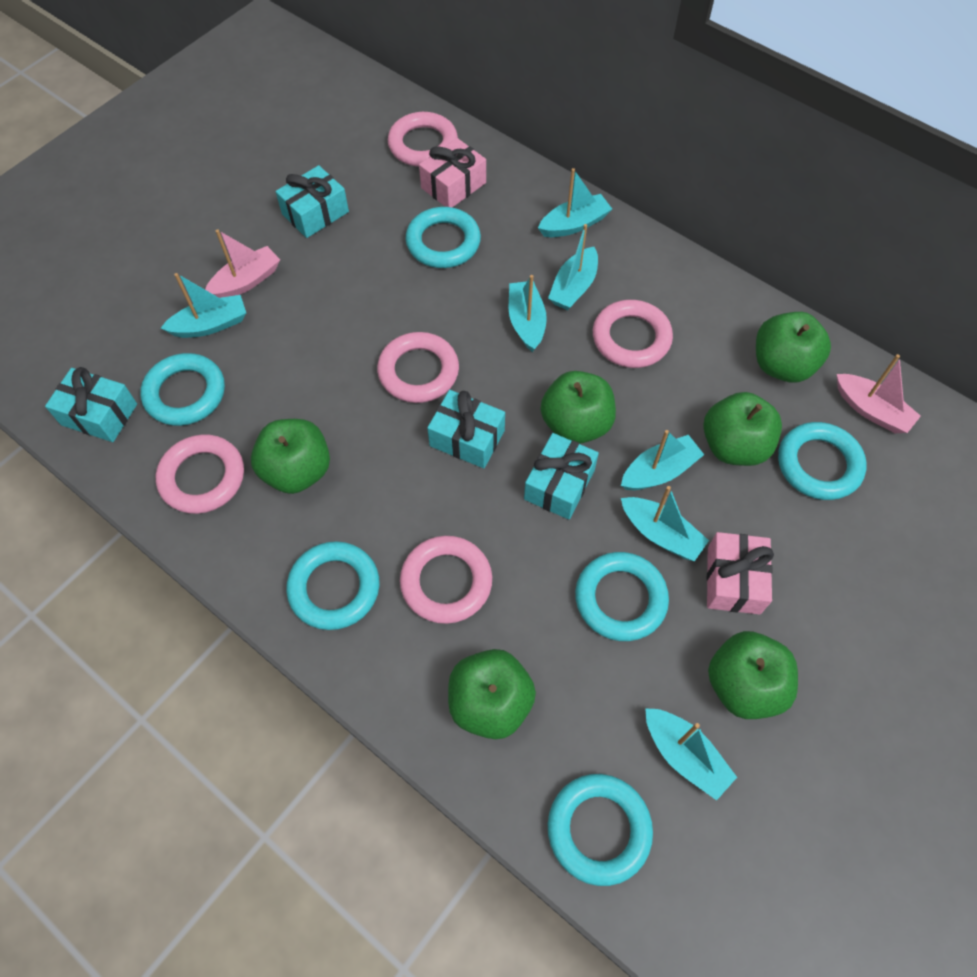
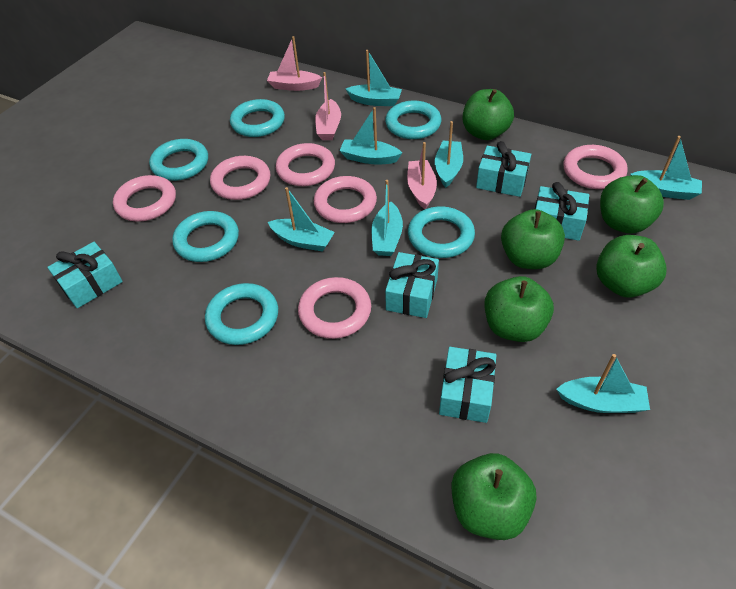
pink boat: 2 -> 3
pink gift: 2 -> 0
pink ring: 5 -> 6
turquoise gift: 4 -> 5

